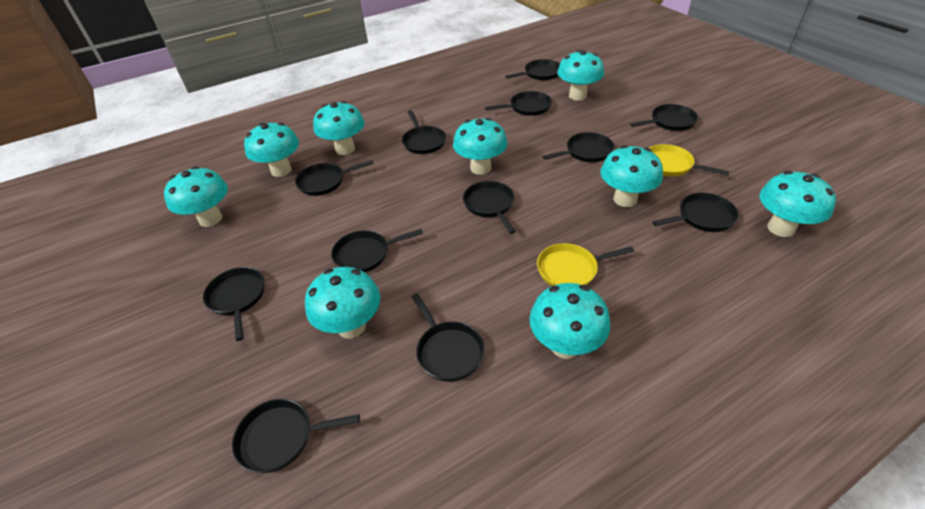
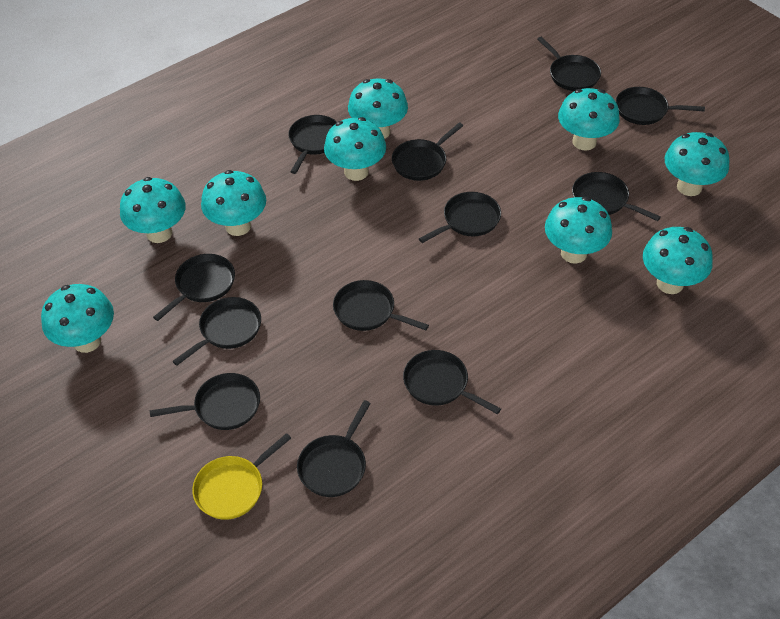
yellow pan: 2 -> 1

